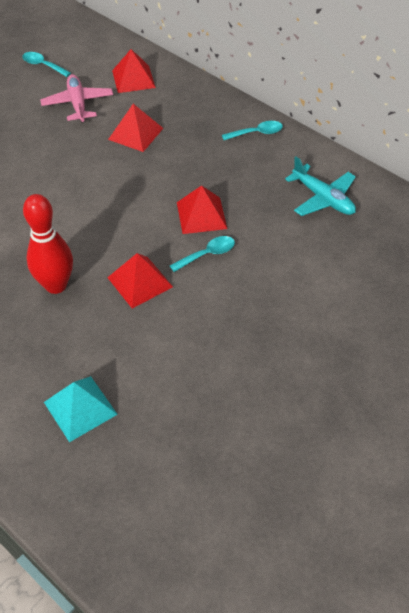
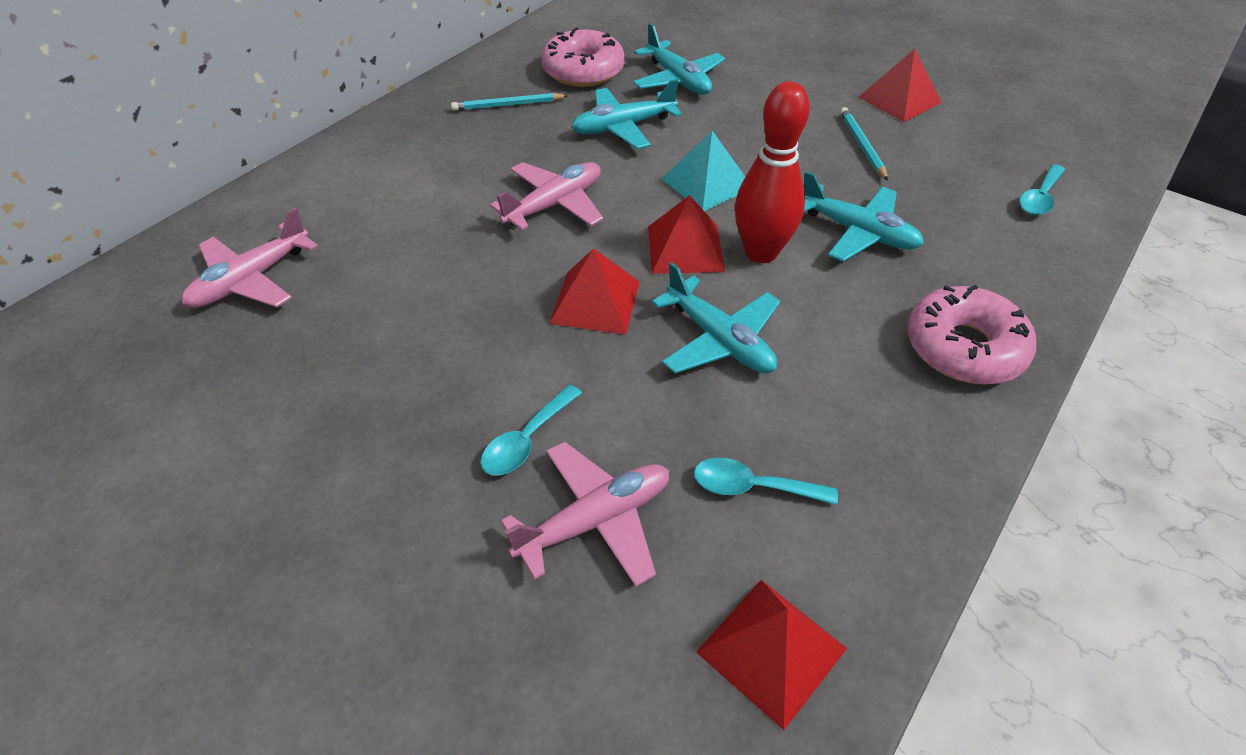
pink donut: 0 -> 2
pink plane: 1 -> 3
turquoise pencil: 0 -> 2
turquoise plane: 1 -> 4

